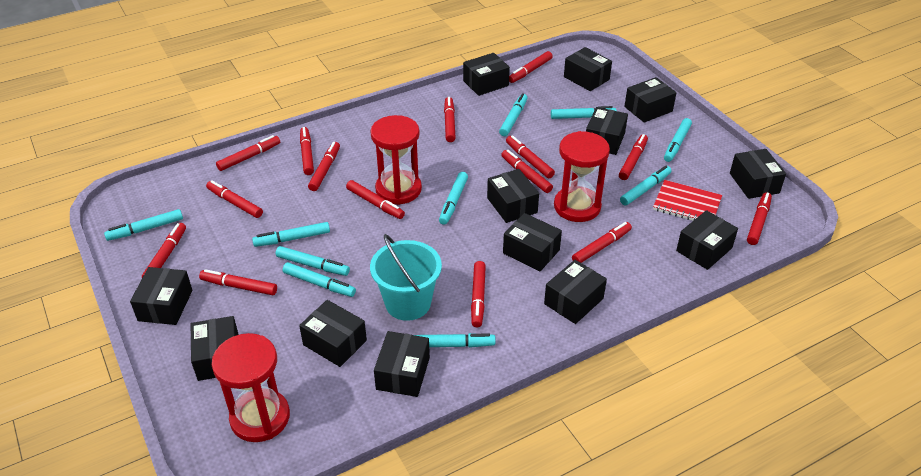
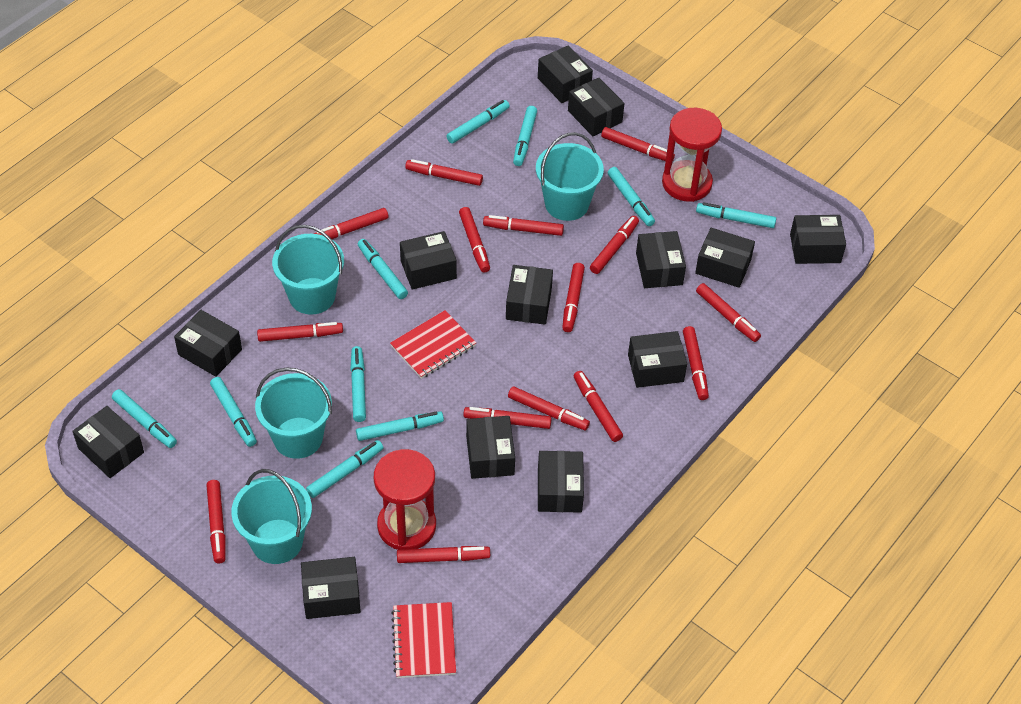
red hourglass: 3 -> 2
red notebook: 1 -> 2
turquoise bucket: 1 -> 4

